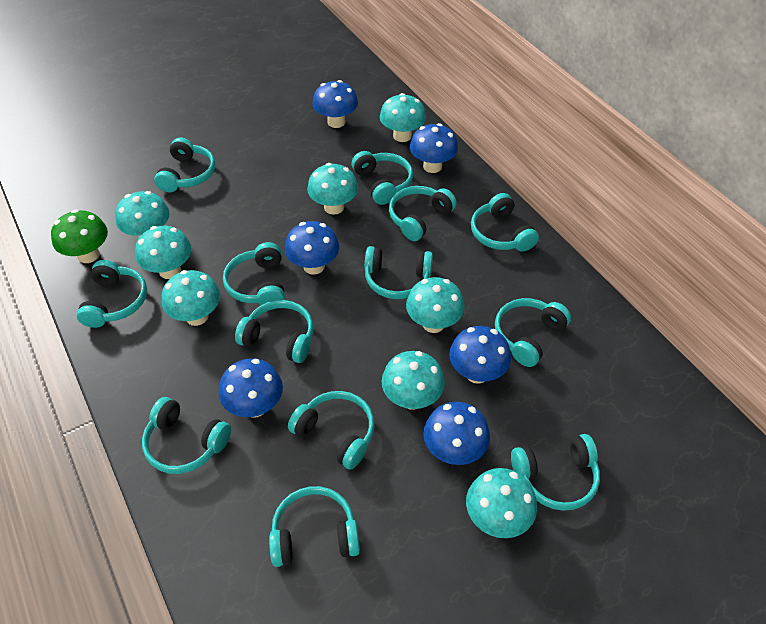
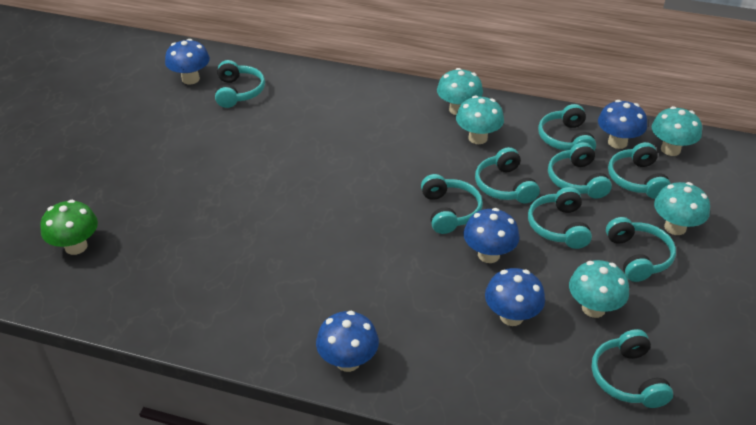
blue mushroom: 6 -> 5
turquoise headphones: 13 -> 9
turquoise mushroom: 8 -> 5

